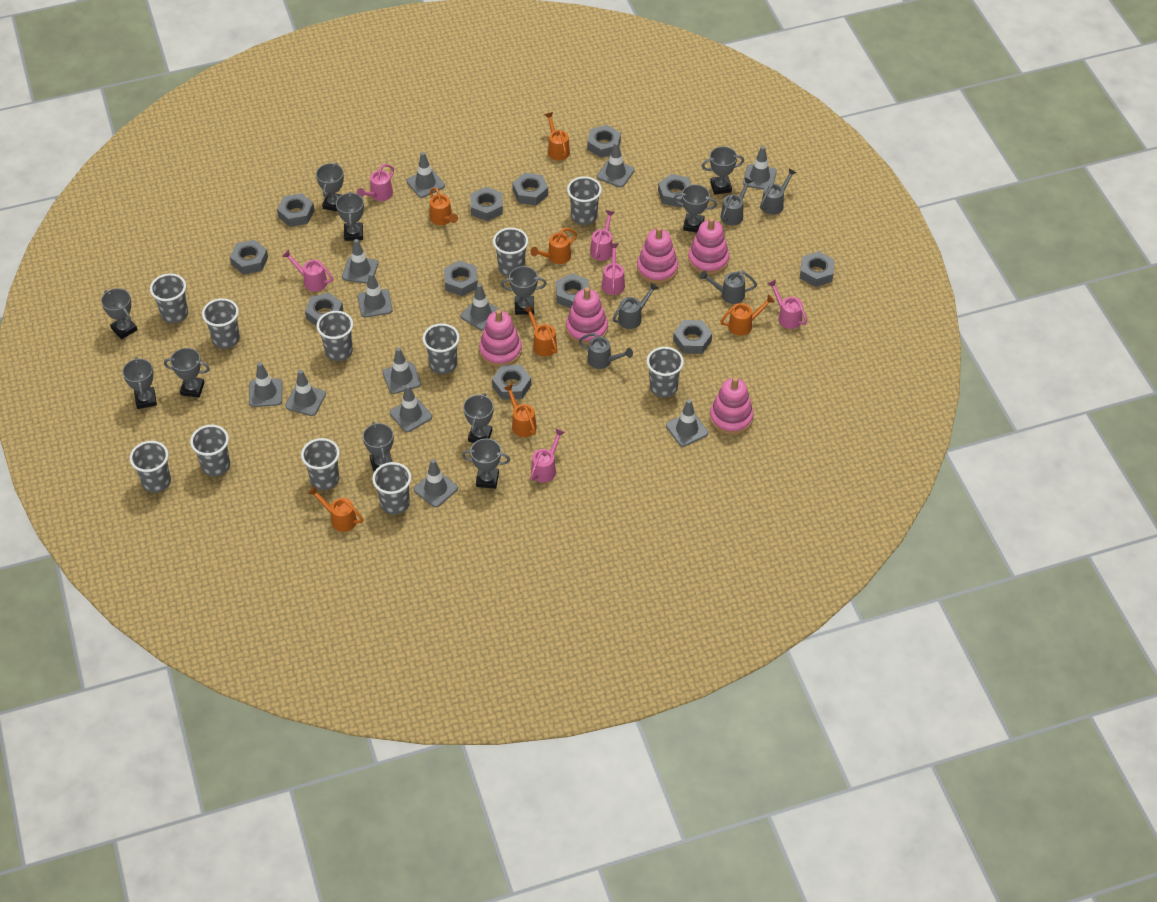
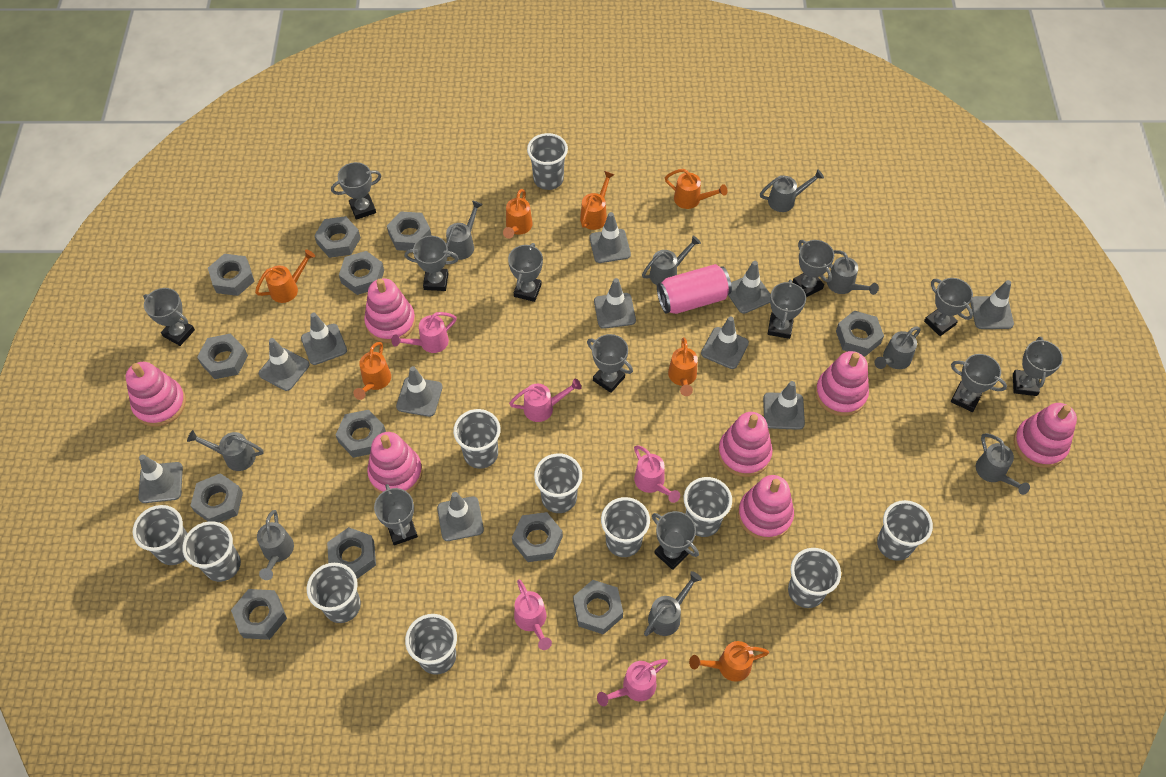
grey traffic cone: 12 -> 11
grey trophy: 11 -> 12
grey watering can: 5 -> 9
pink can: 0 -> 1
pink stacking toy: 5 -> 7
pink watering can: 6 -> 5

